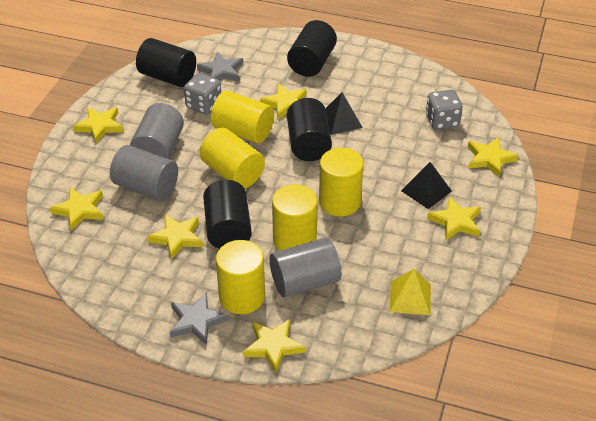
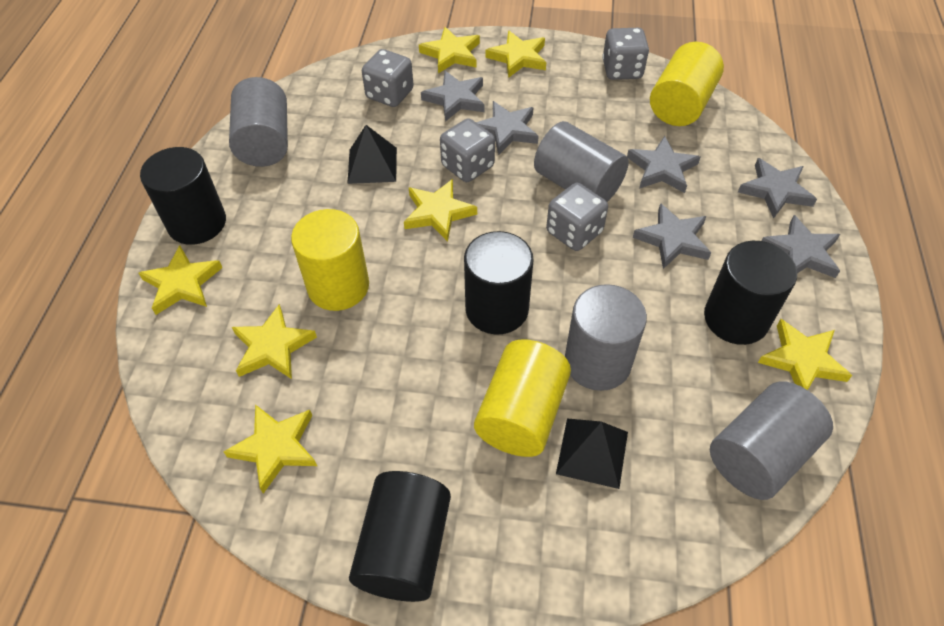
grey cylinder: 3 -> 4
grey dice: 2 -> 4
grey star: 2 -> 6
yellow cylinder: 5 -> 3
yellow pyramid: 1 -> 0

